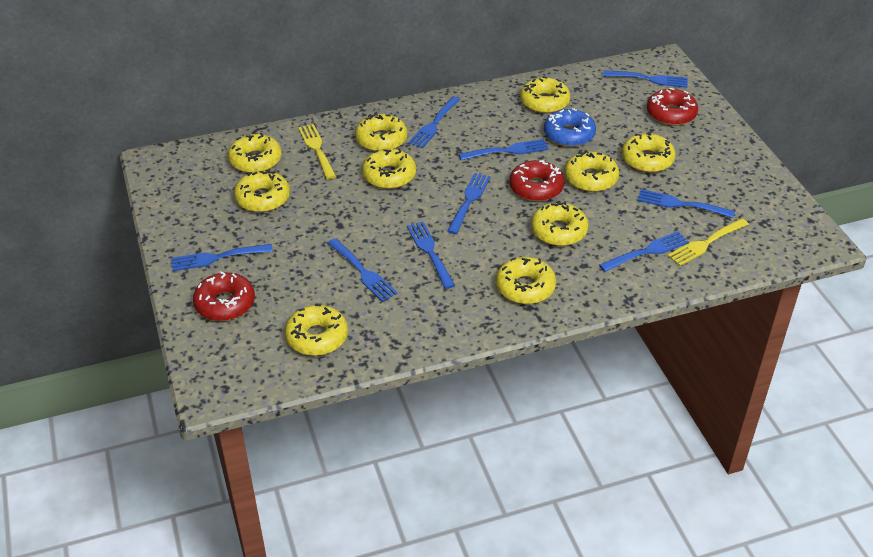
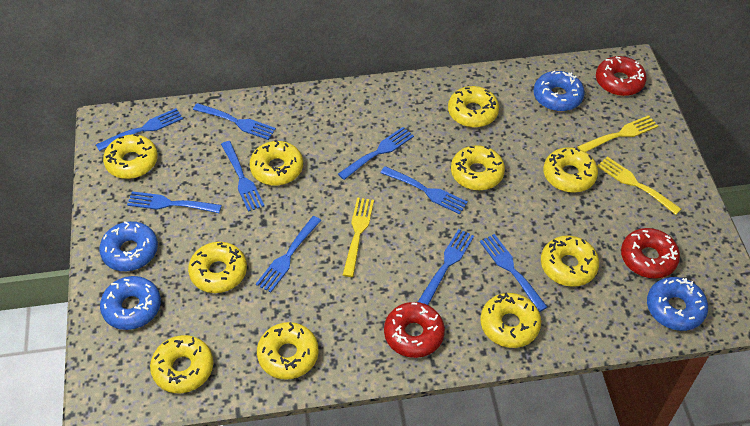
blue donut: 1 -> 4
yellow fork: 2 -> 3

